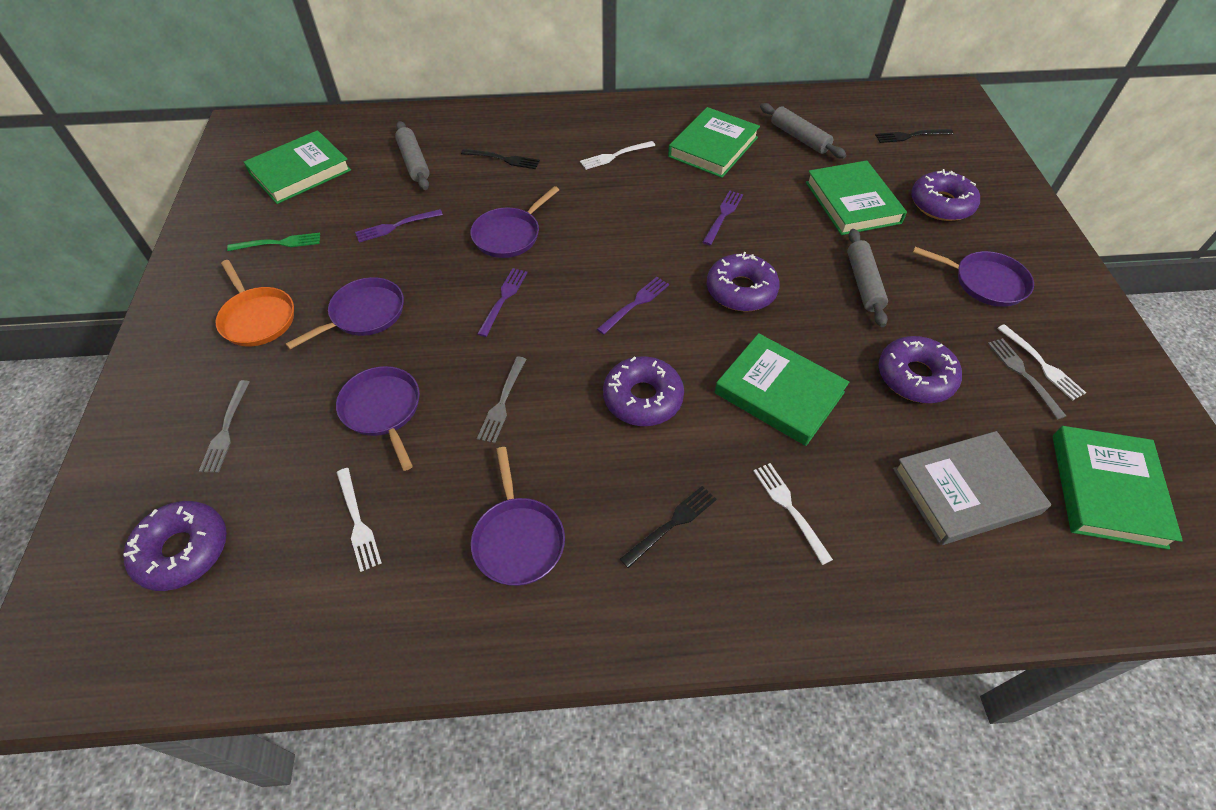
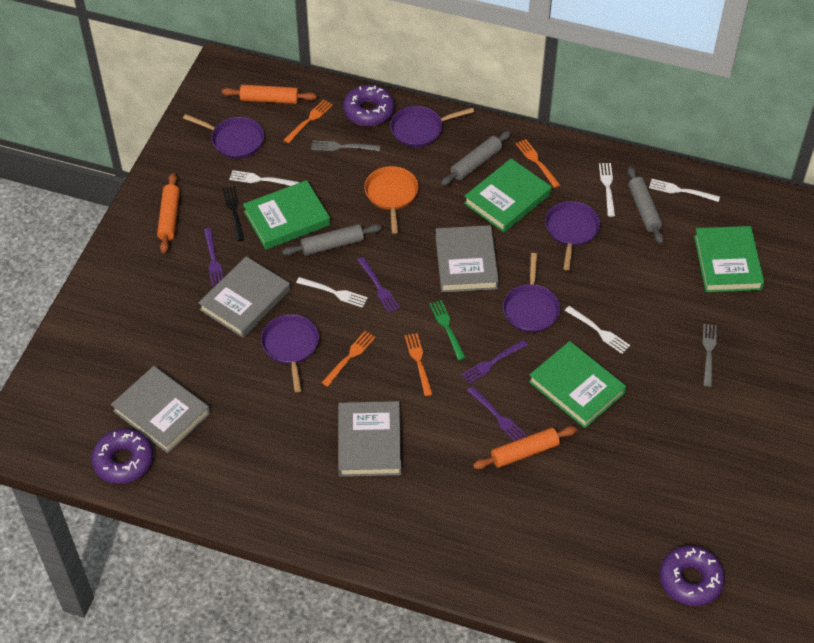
black fork: 3 -> 1
green book: 5 -> 4
grey book: 1 -> 4
grey fork: 3 -> 2
orange fork: 0 -> 4
orange rolling pin: 0 -> 3
purple donut: 5 -> 3
white fork: 4 -> 5

